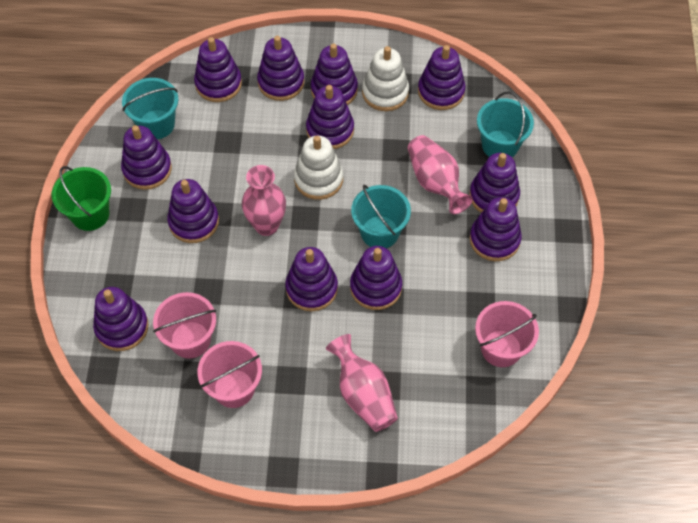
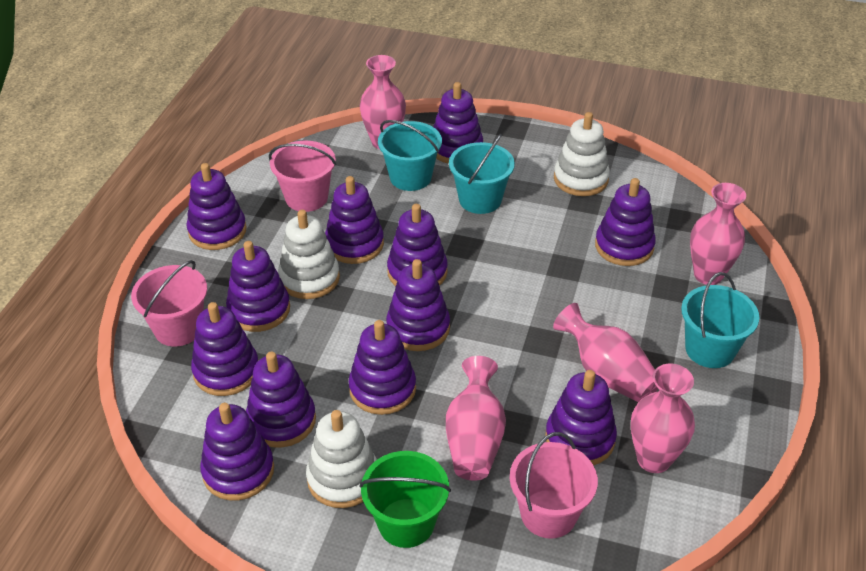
pink vase: 3 -> 5
white stacking toy: 2 -> 3

